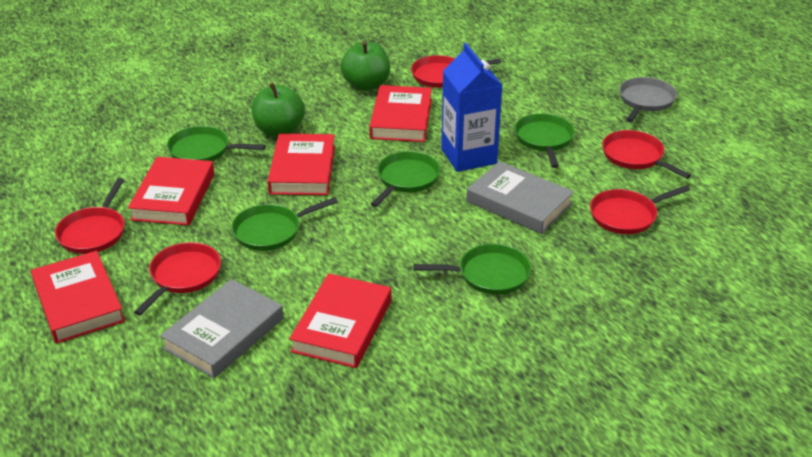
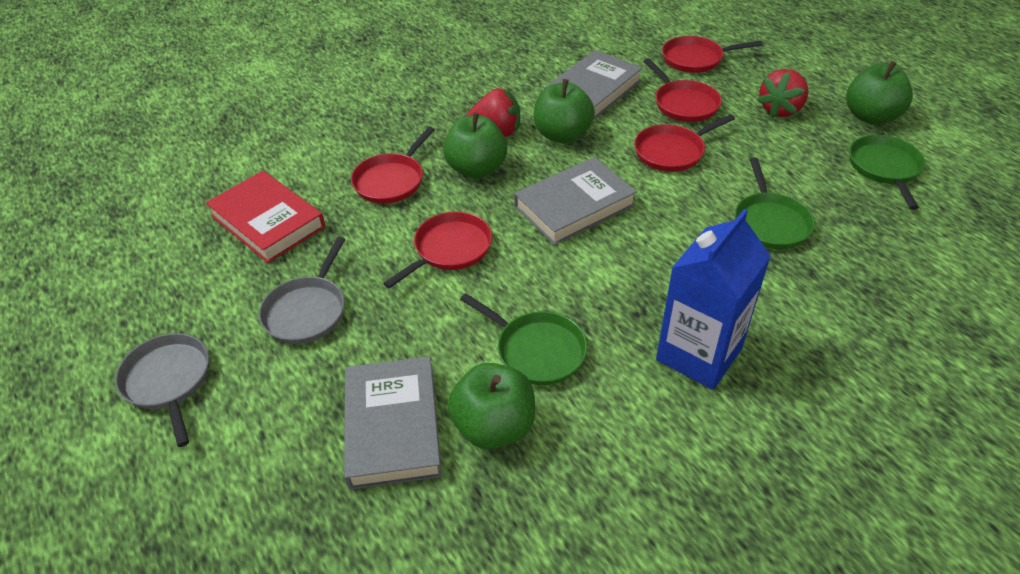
green apple: 2 -> 4
green pan: 5 -> 3
grey book: 2 -> 3
grey pan: 1 -> 2
red book: 5 -> 1
red strawberry: 0 -> 2

